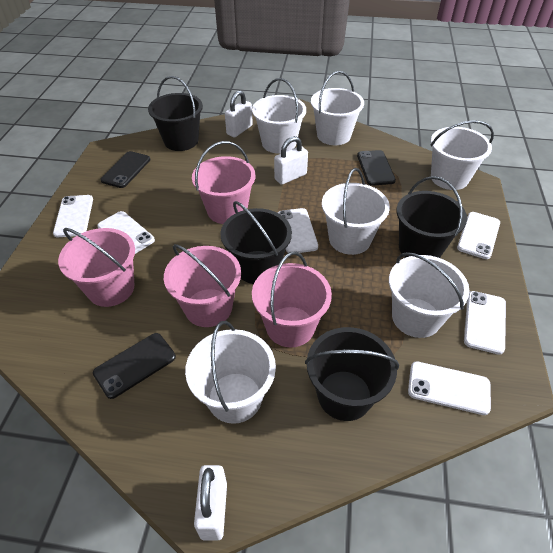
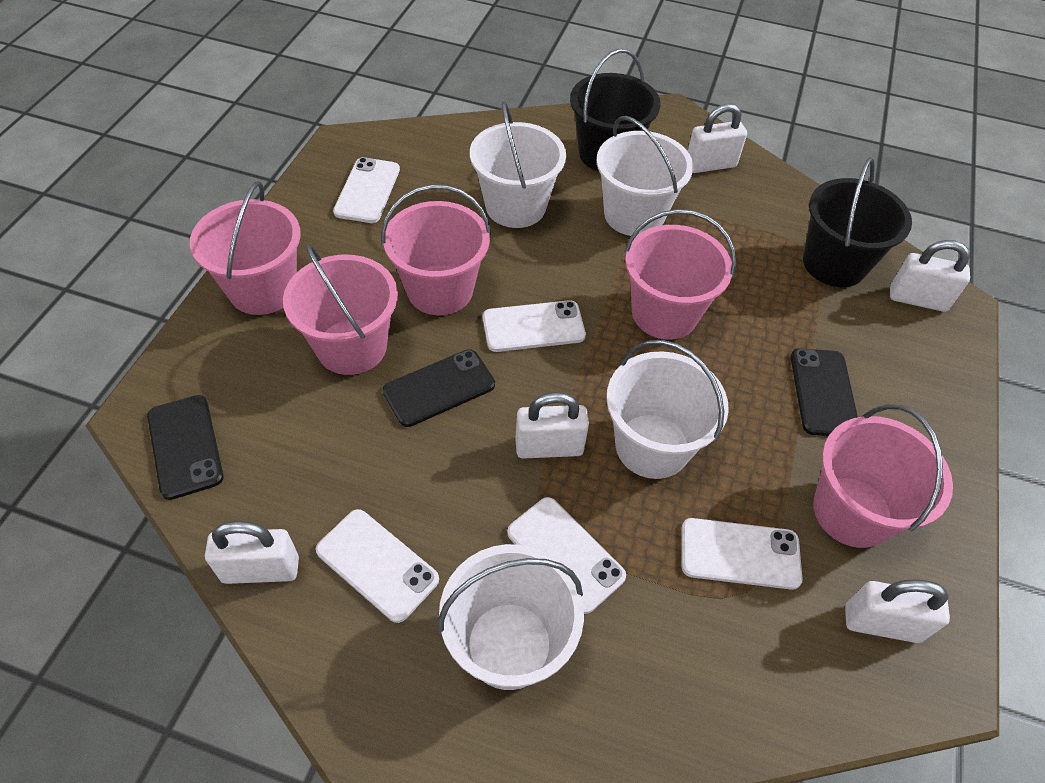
black bucket: 4 -> 2
pink bucket: 4 -> 5
white bucket: 6 -> 4
white padlock: 3 -> 5
white phone: 6 -> 5

